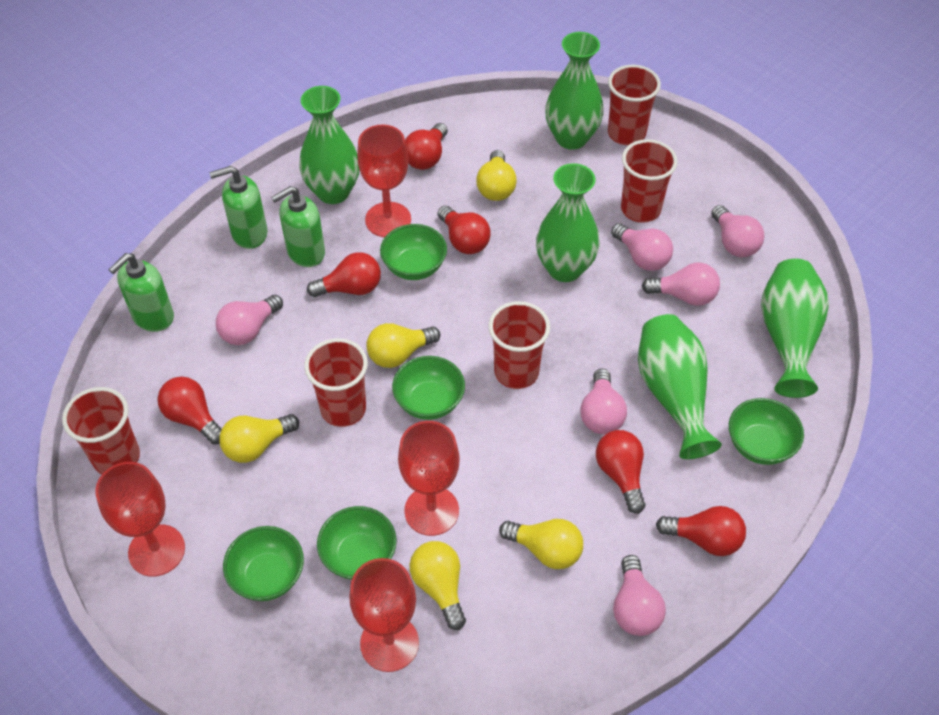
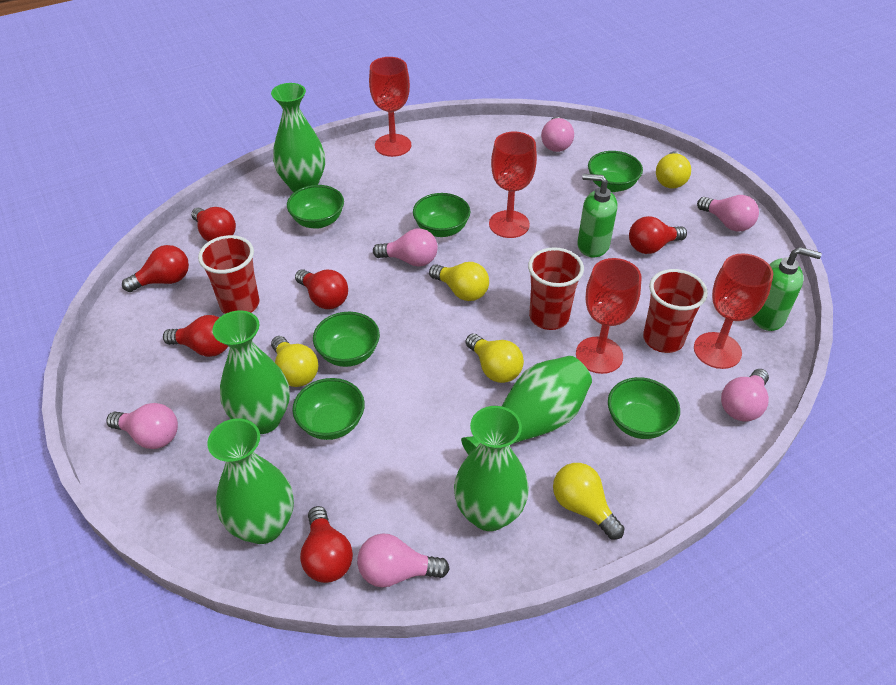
green bowl: 5 -> 6
green soap dispenser: 3 -> 2
red cup: 5 -> 3

